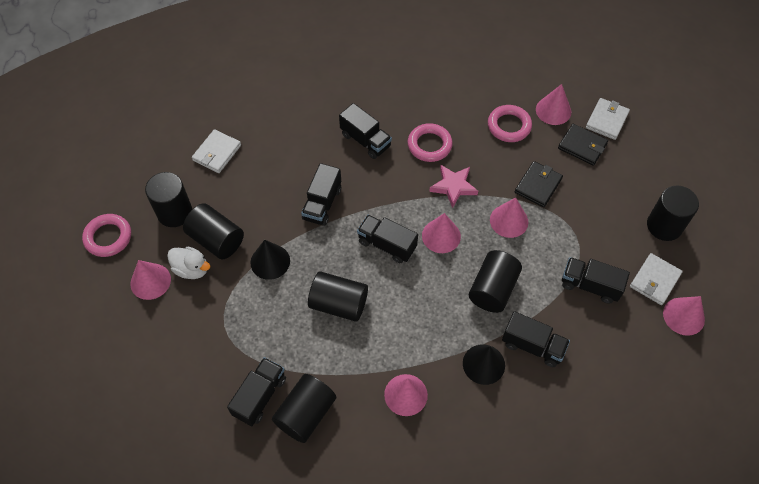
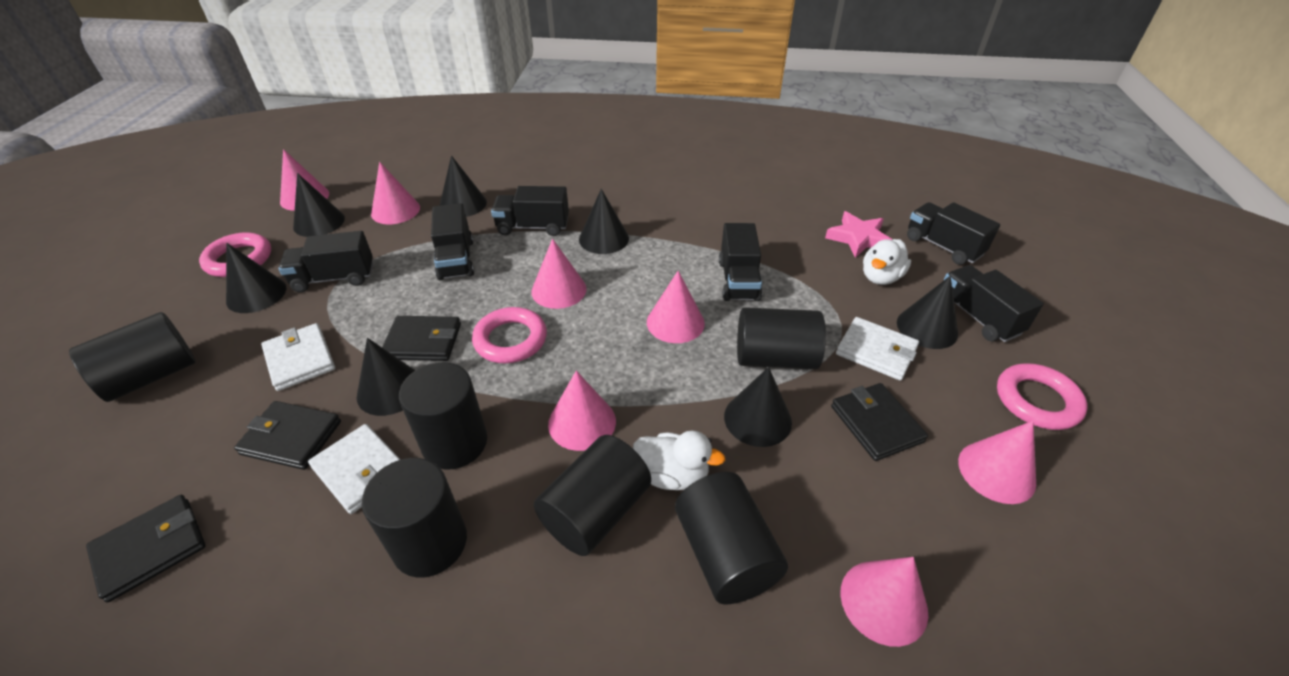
black cone: 2 -> 7
black wallet: 2 -> 4
pink cone: 6 -> 7
white duck: 1 -> 2

